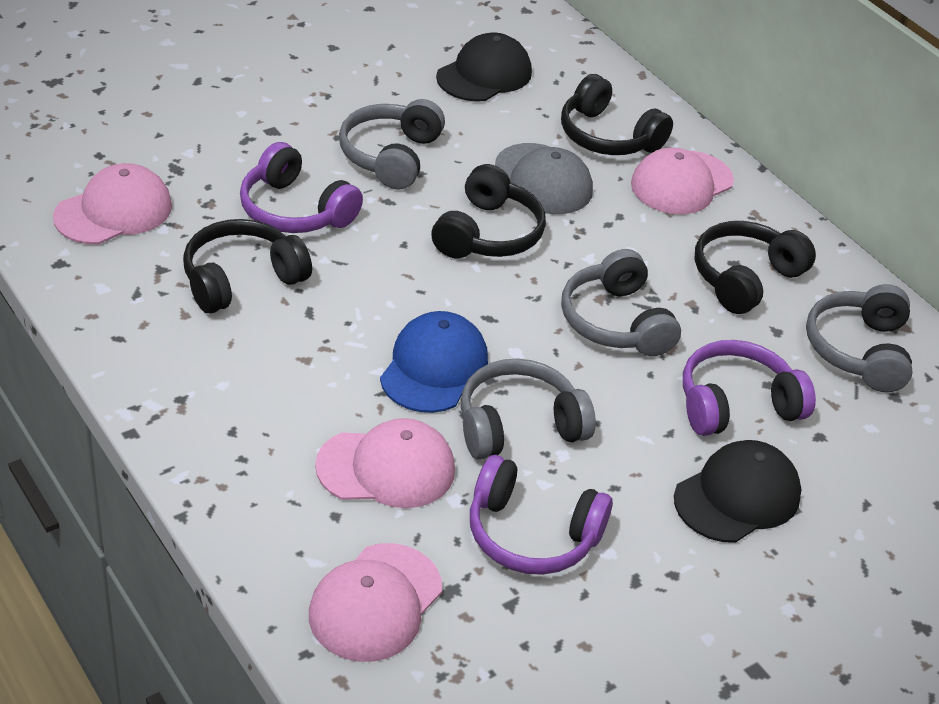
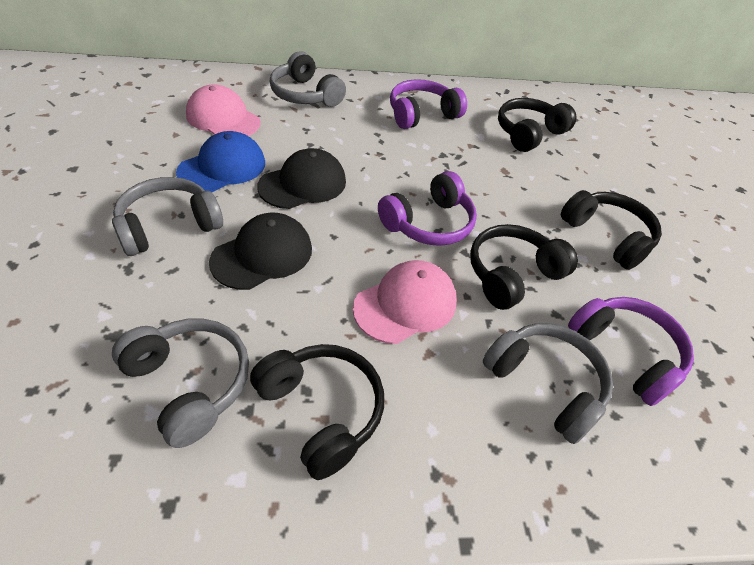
grey cap: 1 -> 0
pink cap: 4 -> 2

